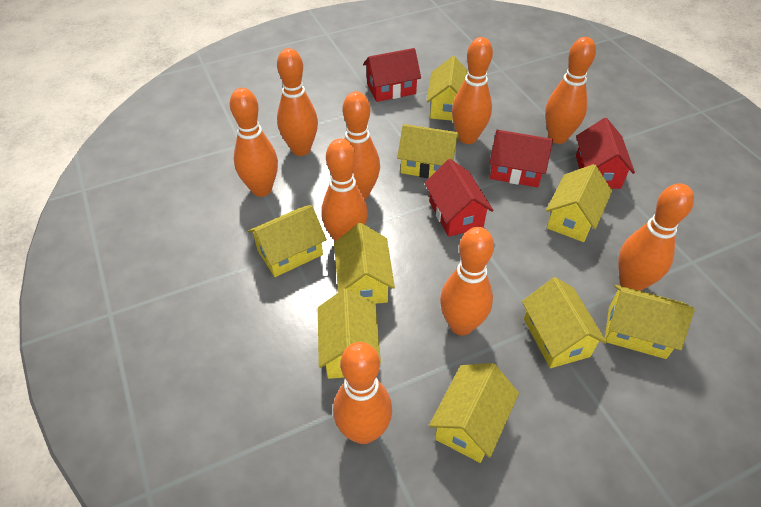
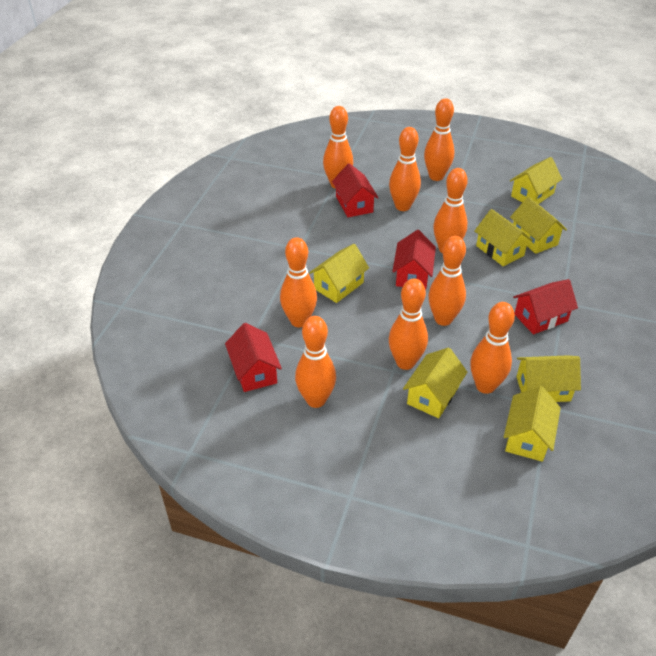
yellow house: 9 -> 7

